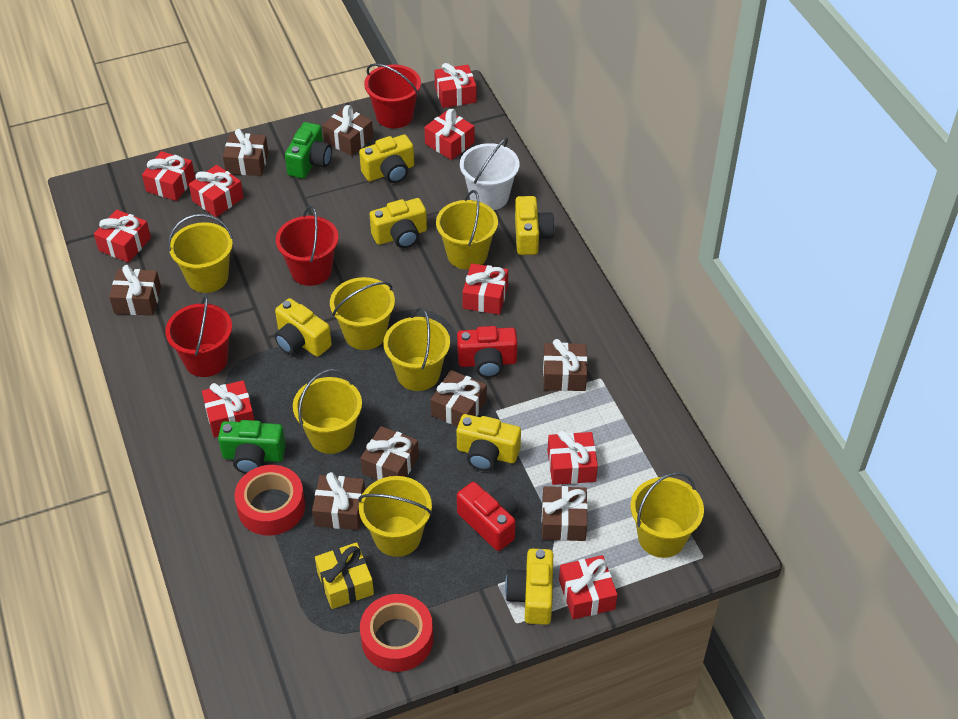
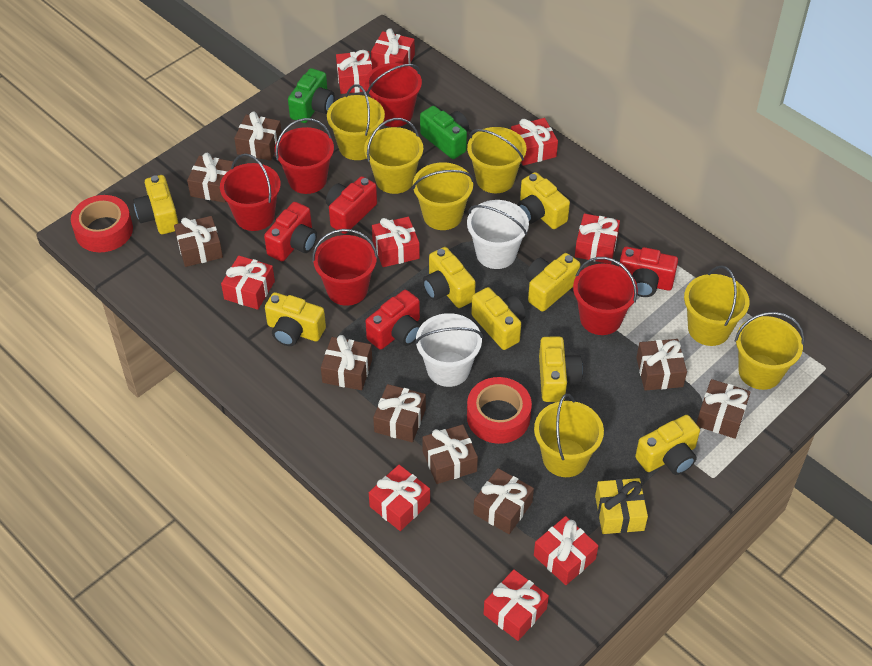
brown gift: 8 -> 9
red bucket: 3 -> 5
red camera: 2 -> 4
white bucket: 1 -> 2
yellow camera: 6 -> 8

